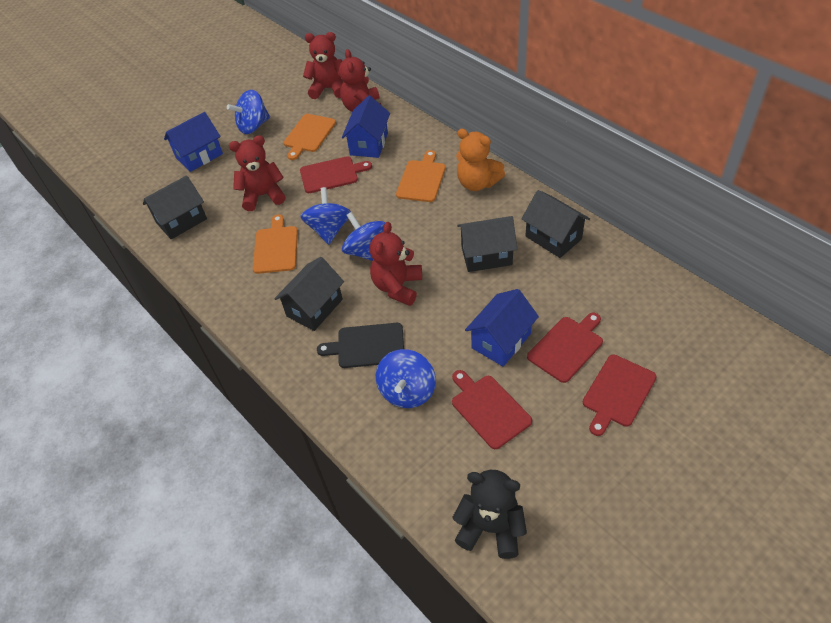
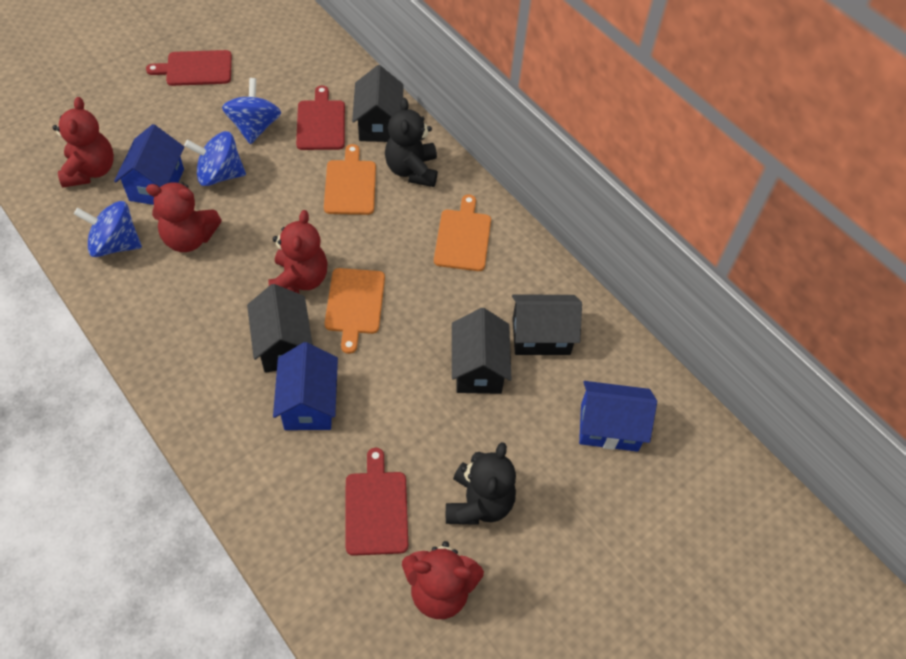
black cutting board: 1 -> 0
black teddy bear: 1 -> 2
blue spinning top: 4 -> 3
orange teddy bear: 1 -> 0
red cutting board: 4 -> 3

